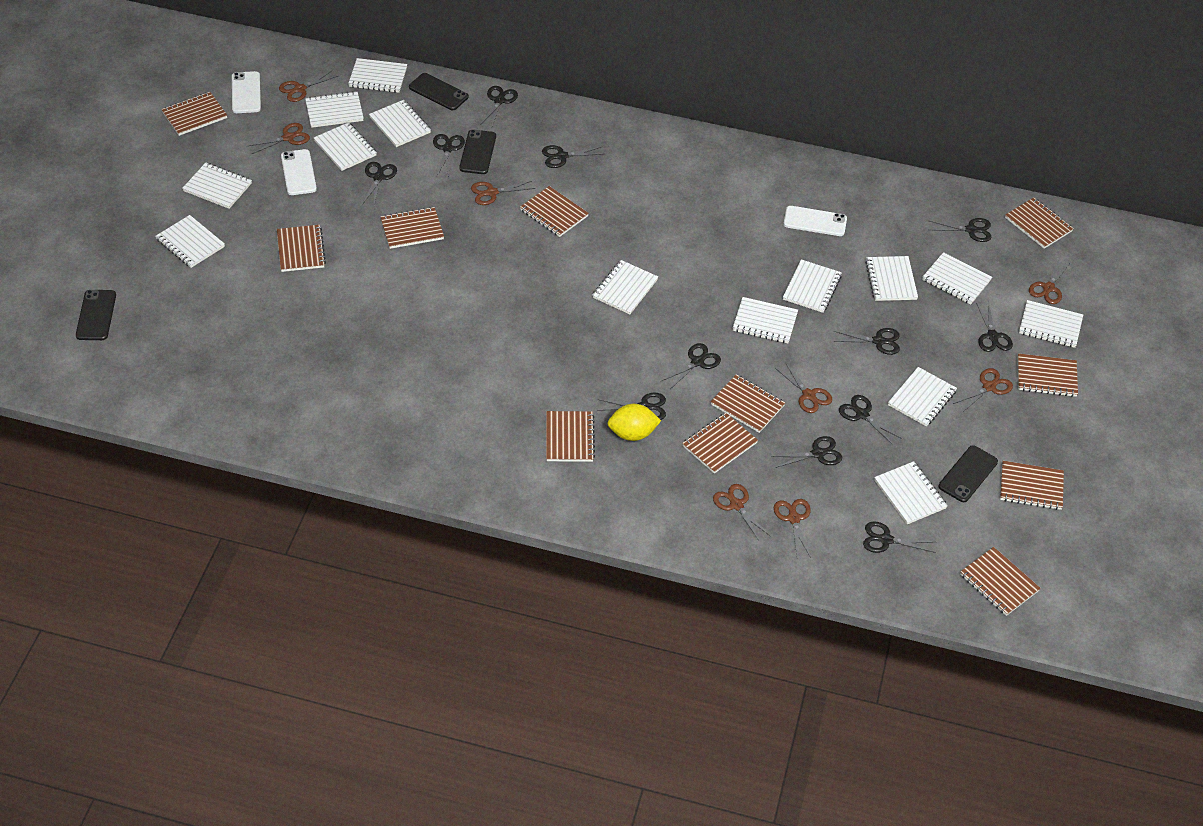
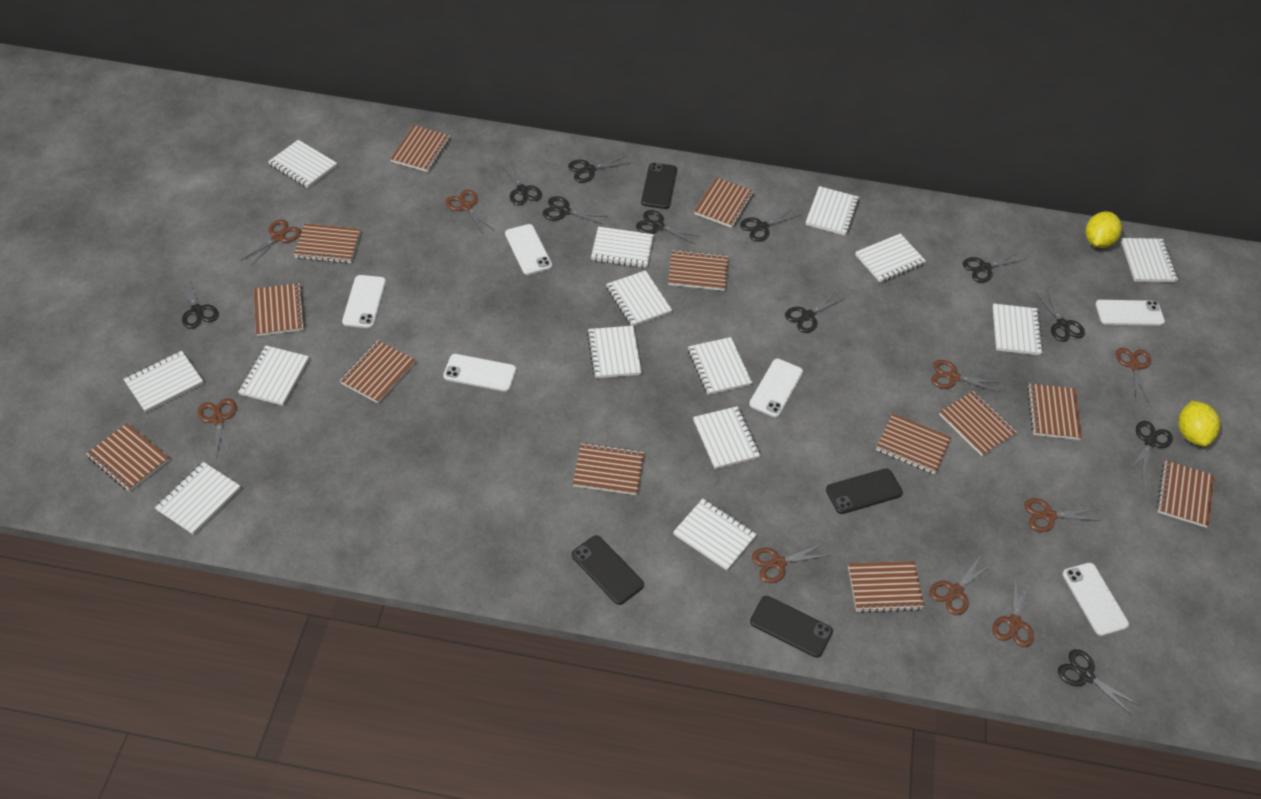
black scissors: 12 -> 11
brown notebook: 11 -> 13
brown scissors: 8 -> 9
white phone: 3 -> 6
yellow lemon: 1 -> 2

